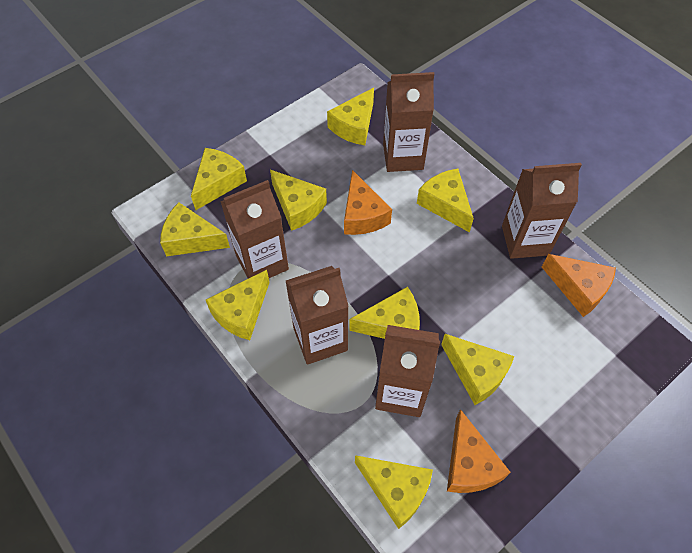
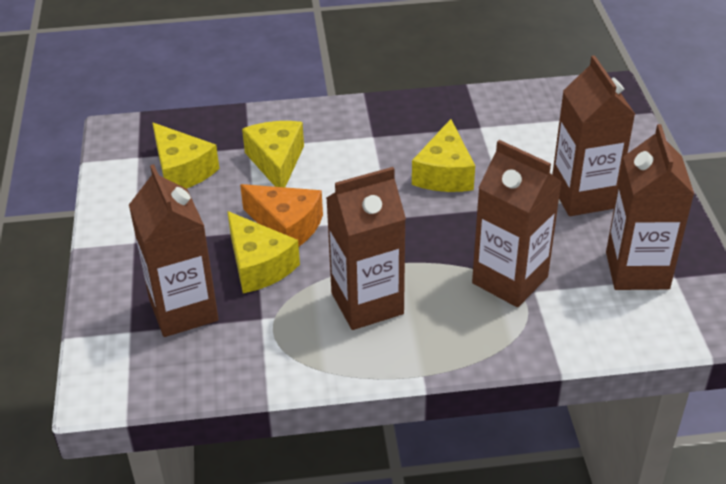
orange cheese: 3 -> 1
yellow cheese: 9 -> 4

